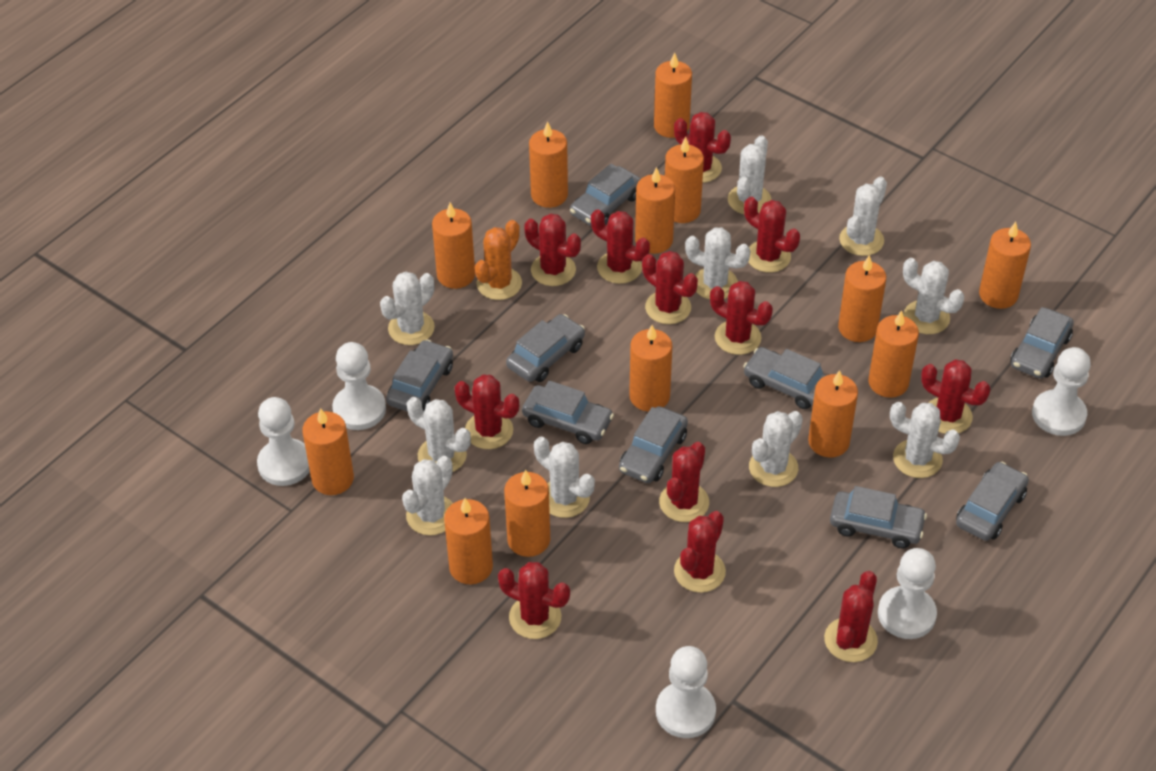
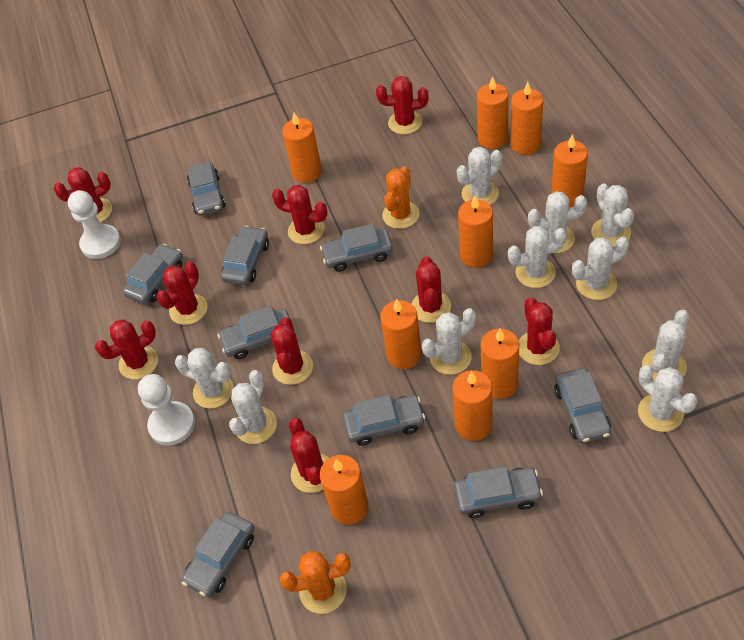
orange cactus: 1 -> 2
orange candle: 13 -> 9
red cactus: 12 -> 9
white pawn: 5 -> 2

